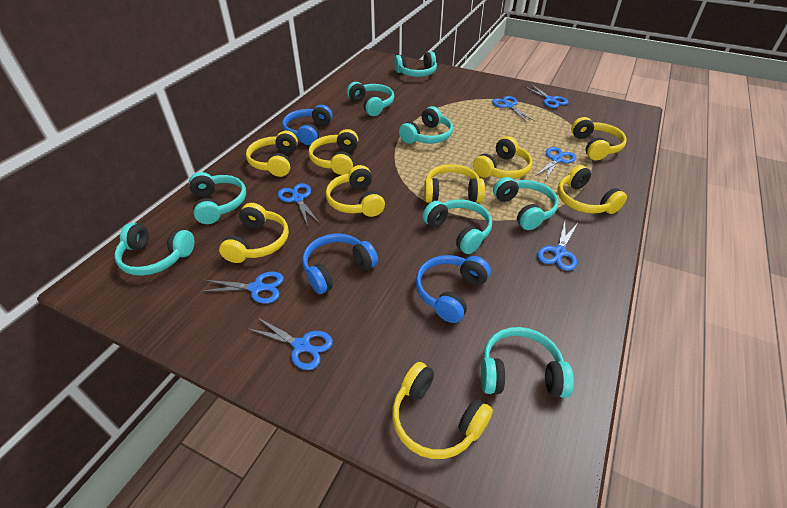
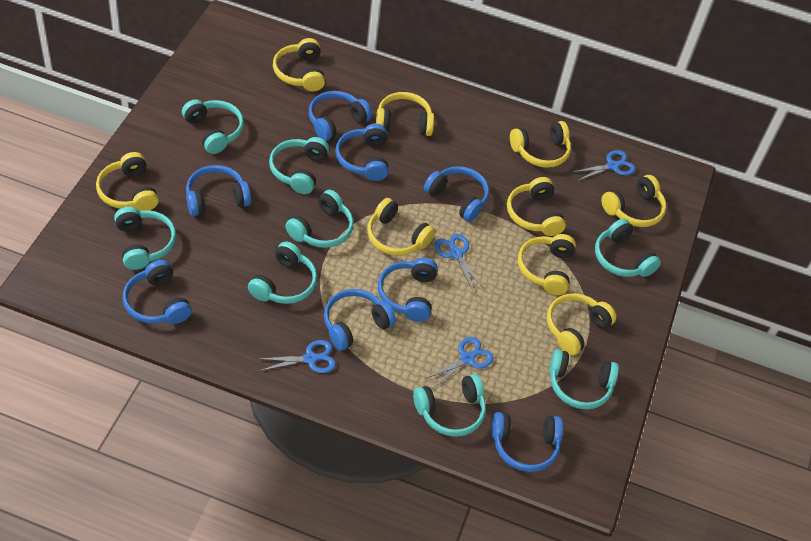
blue headphones: 3 -> 8
blue scissors: 7 -> 4

